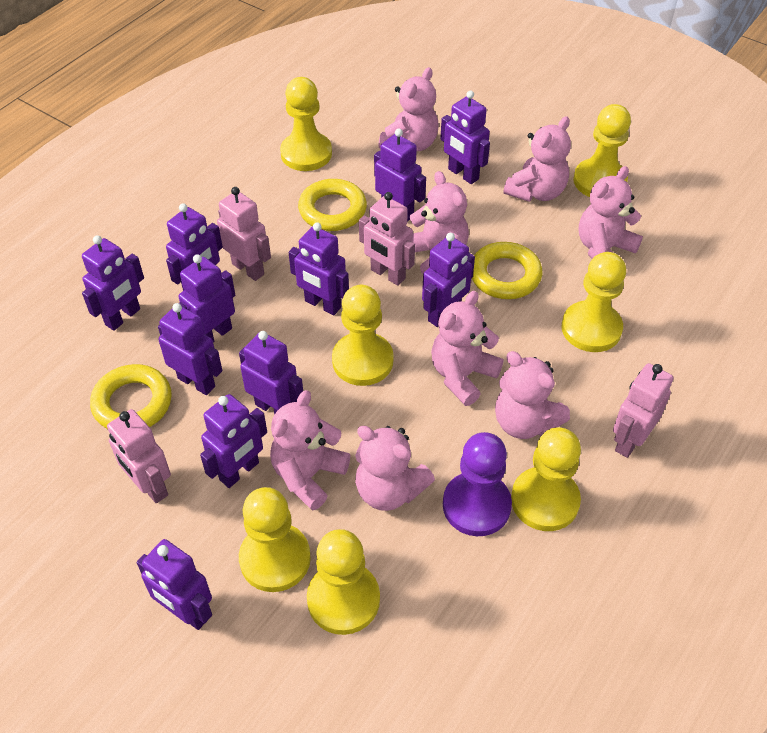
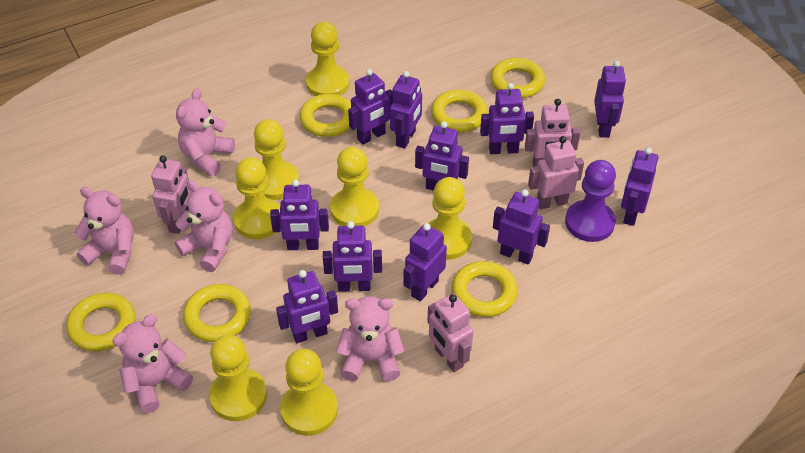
pink teddy bear: 8 -> 5
yellow ring: 3 -> 6

